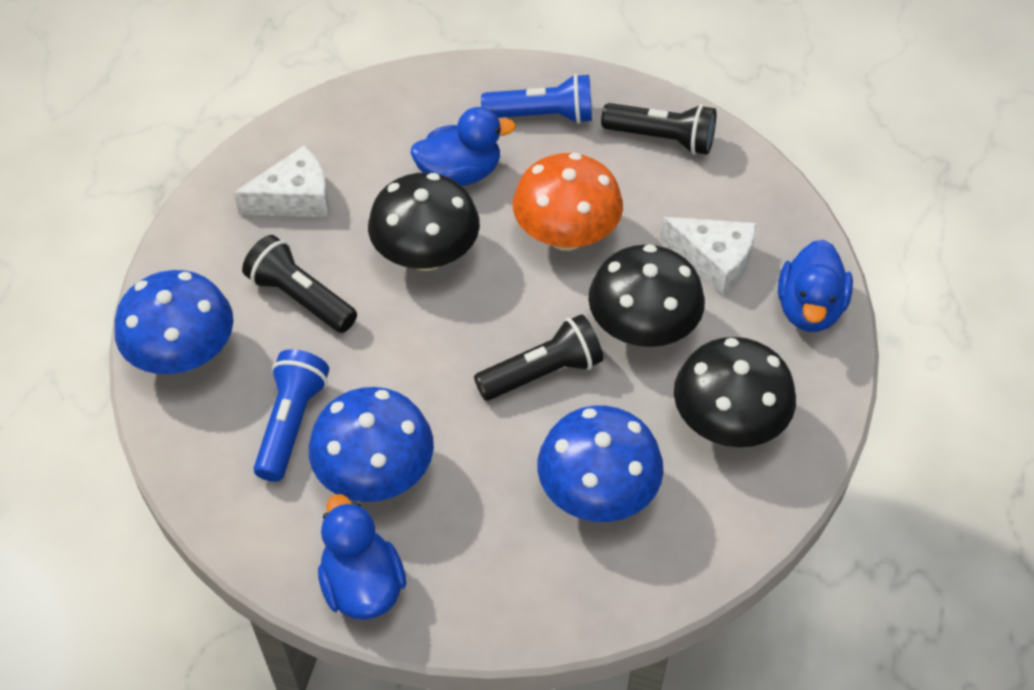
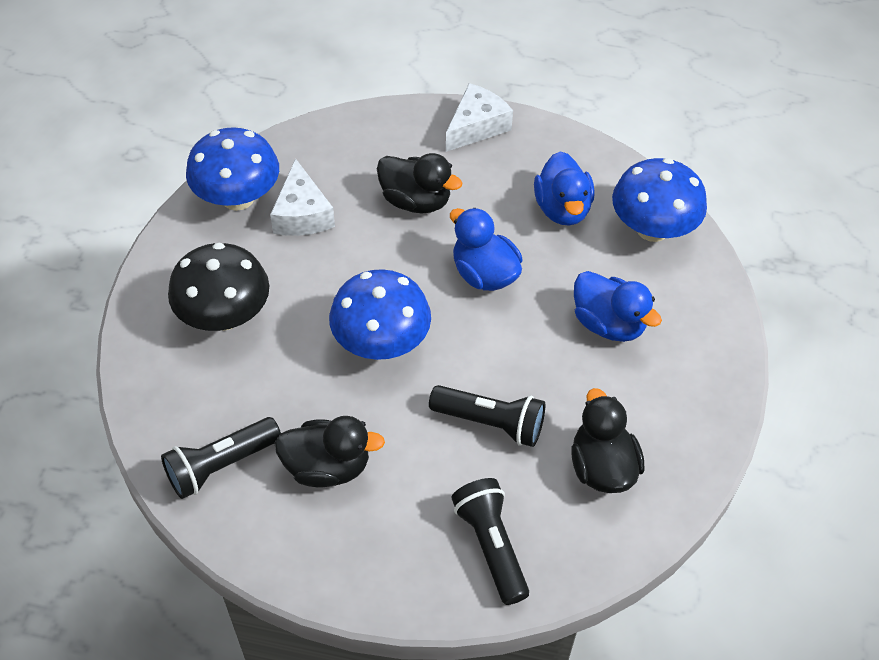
black duck: 0 -> 3
black mushroom: 3 -> 1
blue flashlight: 2 -> 0
orange mushroom: 1 -> 0

